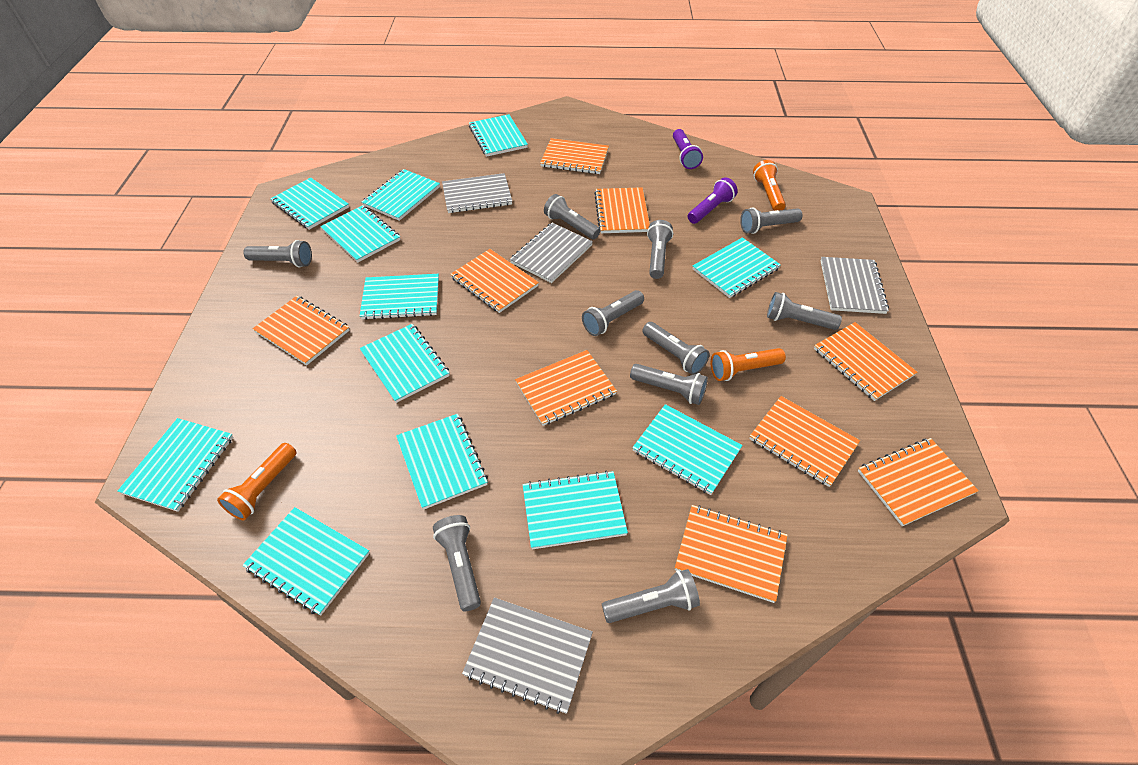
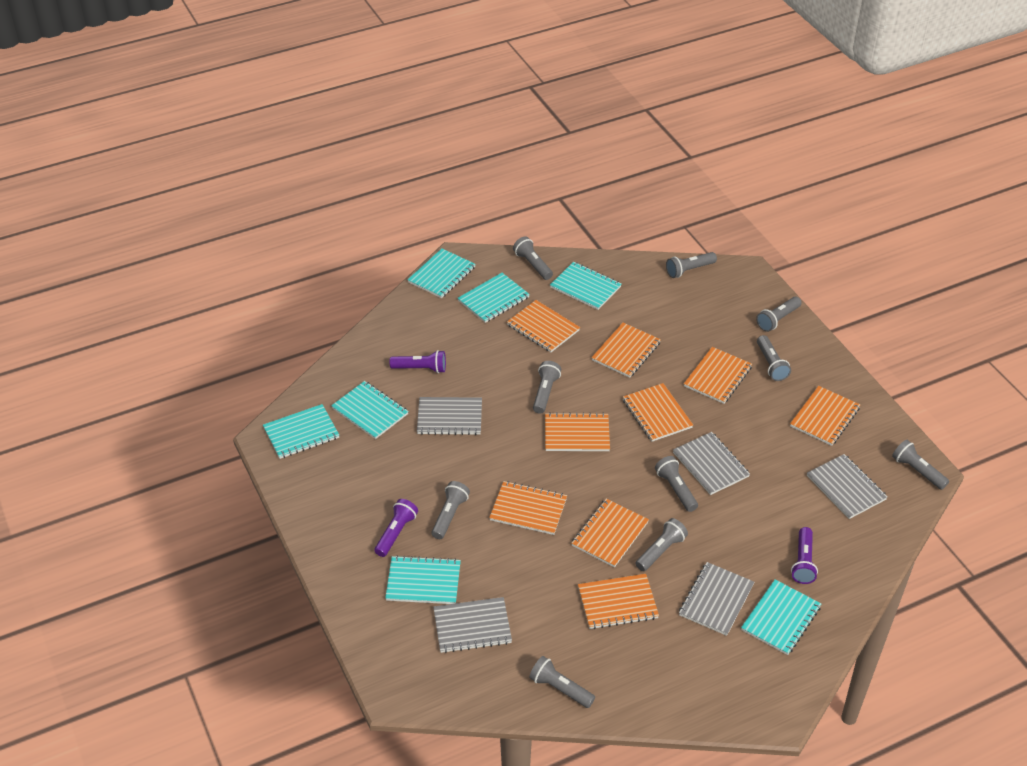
grey notebook: 4 -> 5
orange flashlight: 3 -> 0
purple flashlight: 2 -> 3
turquoise notebook: 12 -> 7

